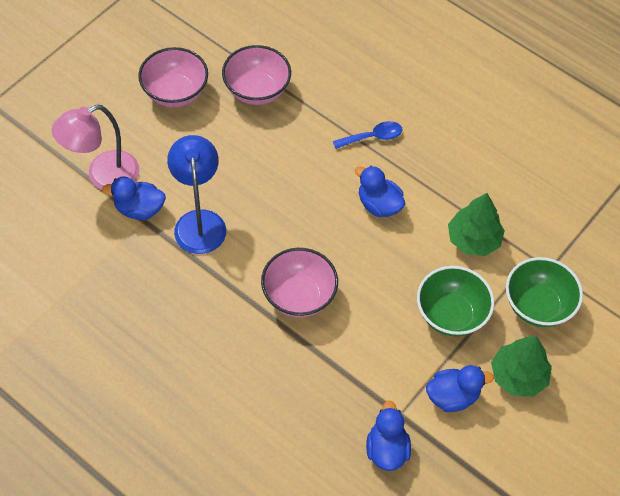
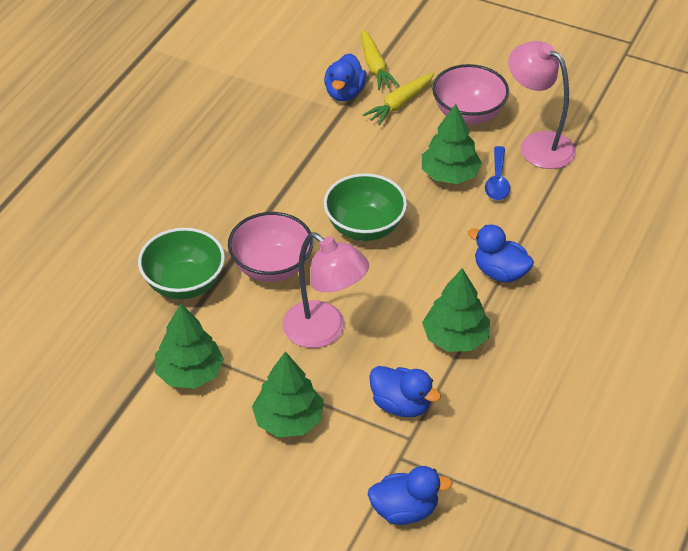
blue lamp: 1 -> 0
green tree: 2 -> 4
pink bowl: 3 -> 2
pink lamp: 1 -> 2
yellow carrot: 0 -> 2

